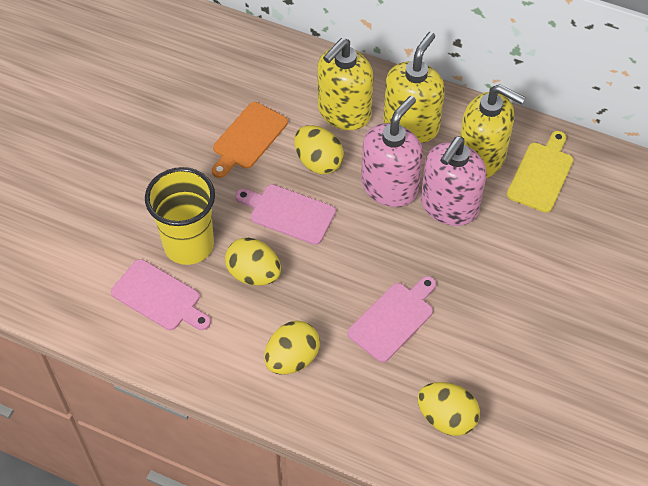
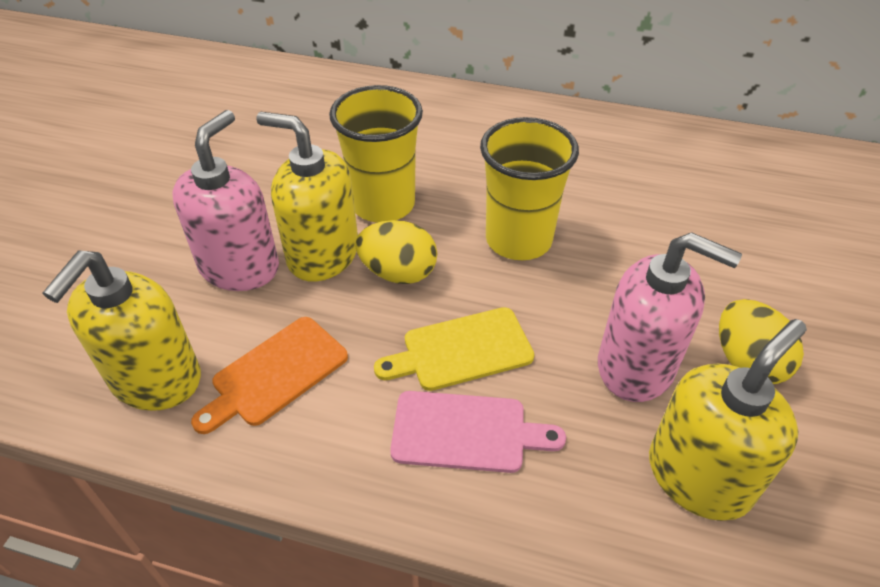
pink cutting board: 3 -> 1
yellow cup: 1 -> 2
yellow egg: 4 -> 2

